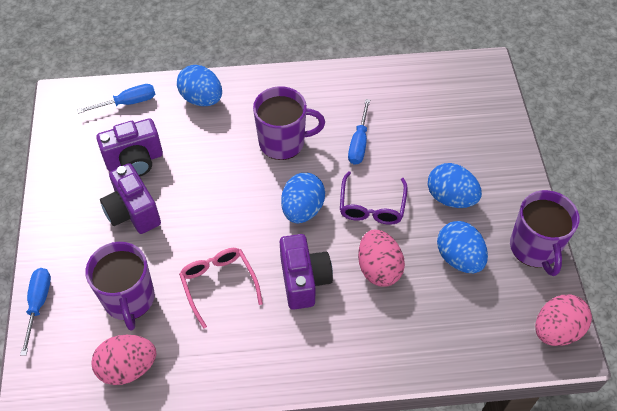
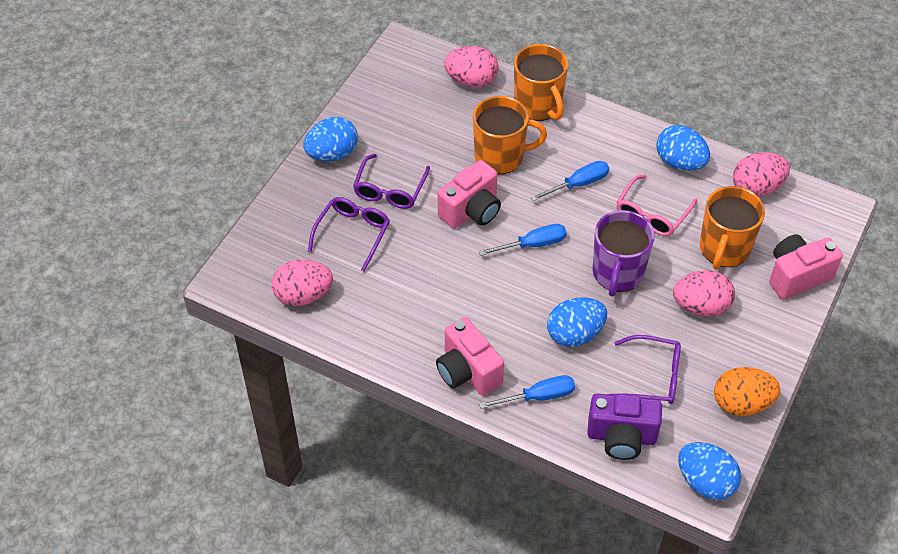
orange egg: 0 -> 1
orange mug: 0 -> 3
pink camera: 0 -> 3
pink egg: 3 -> 4
purple camera: 3 -> 1
purple glasses: 1 -> 3
purple mug: 3 -> 1

